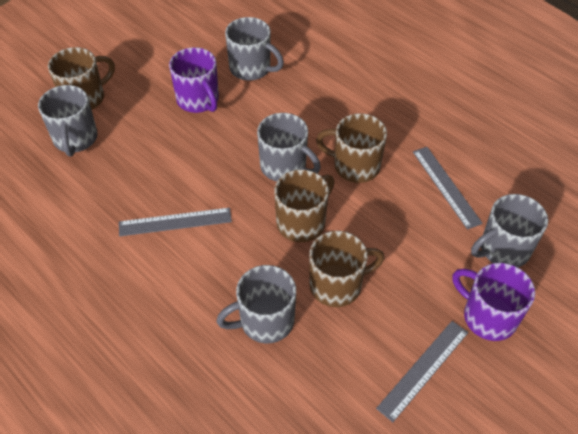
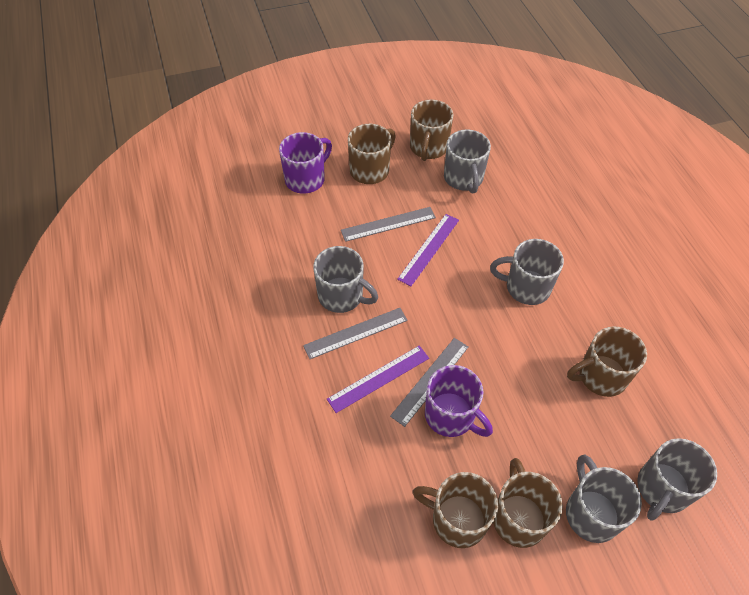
brown mug: 4 -> 5
purple ruler: 0 -> 2

